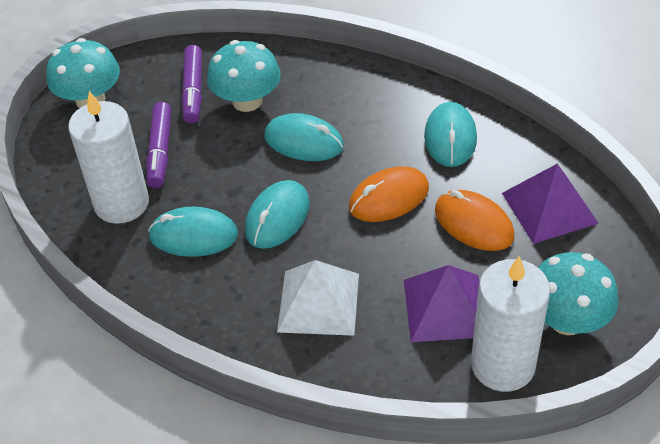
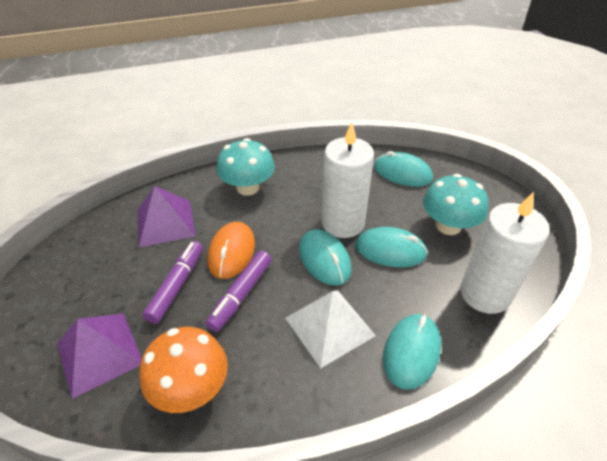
orange mouse: 2 -> 1
orange mushroom: 0 -> 1
turquoise mushroom: 3 -> 2

